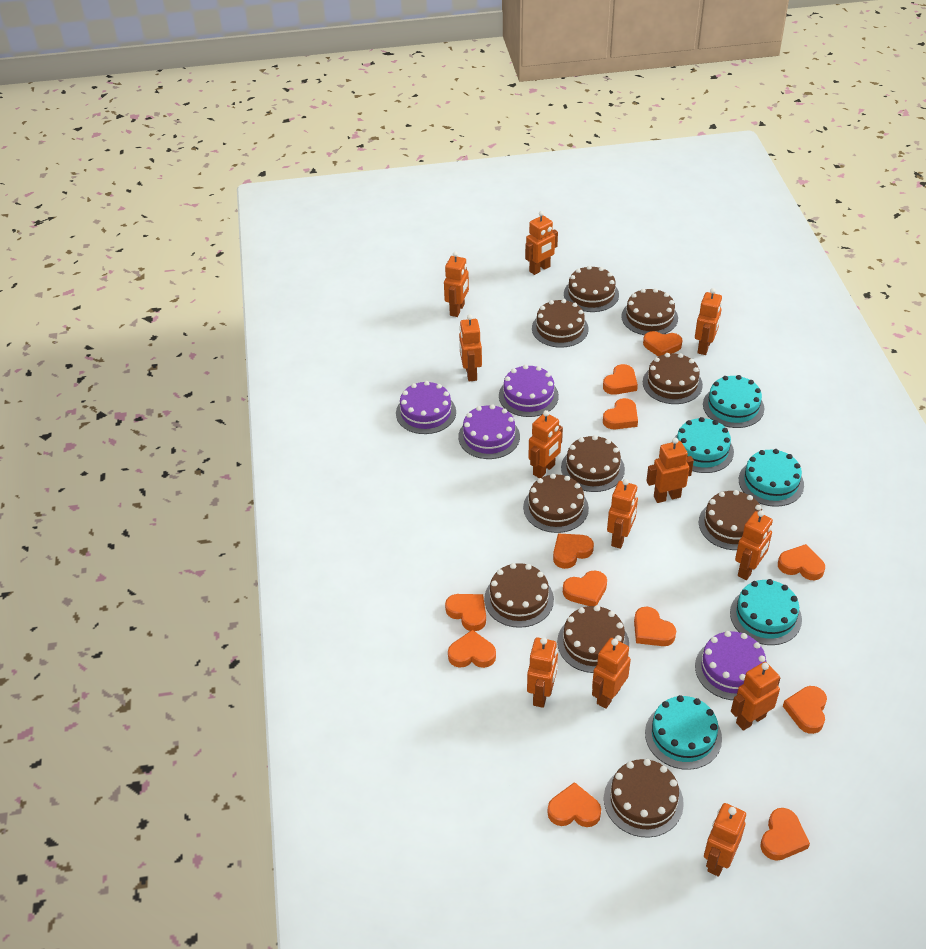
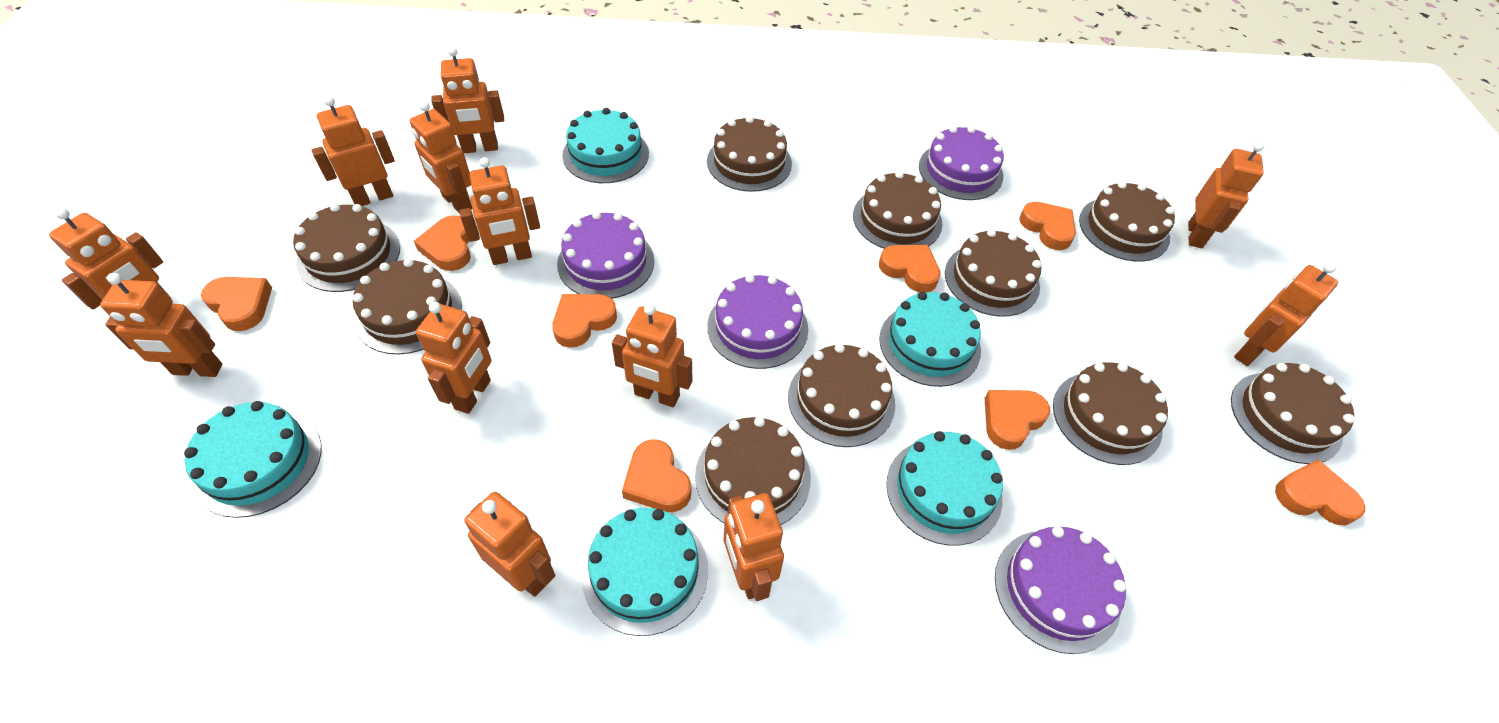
orange heart: 12 -> 8

